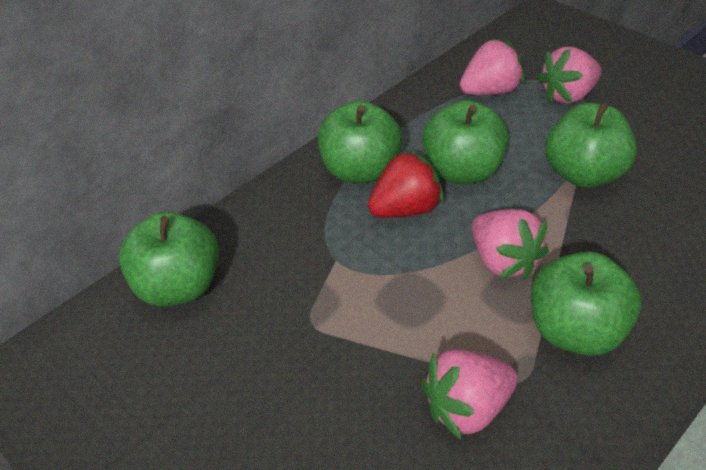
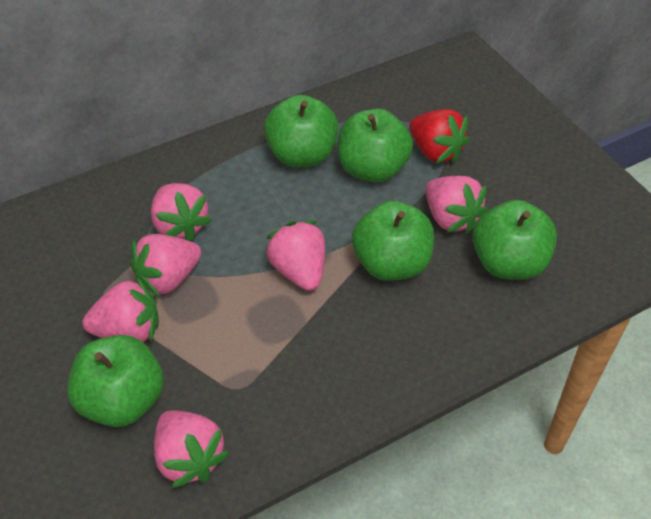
pink strawberry: 4 -> 6

